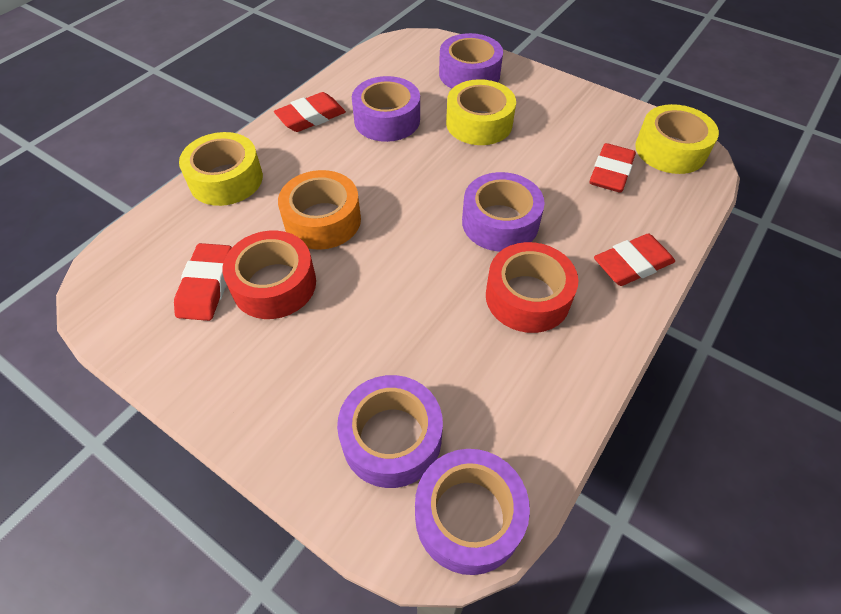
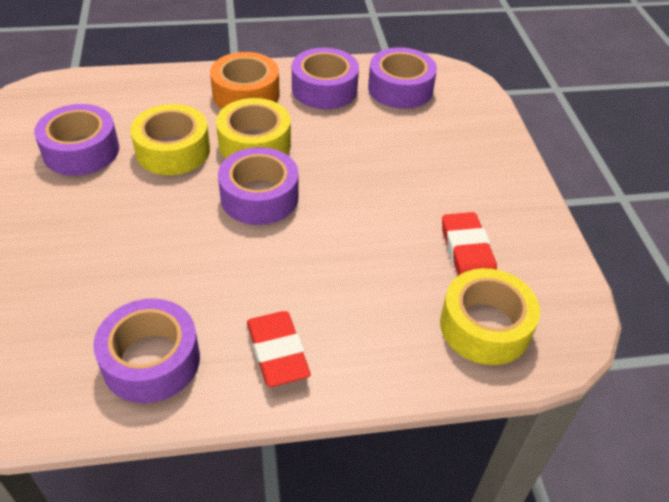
red eraser: 4 -> 2
red tape: 2 -> 0

